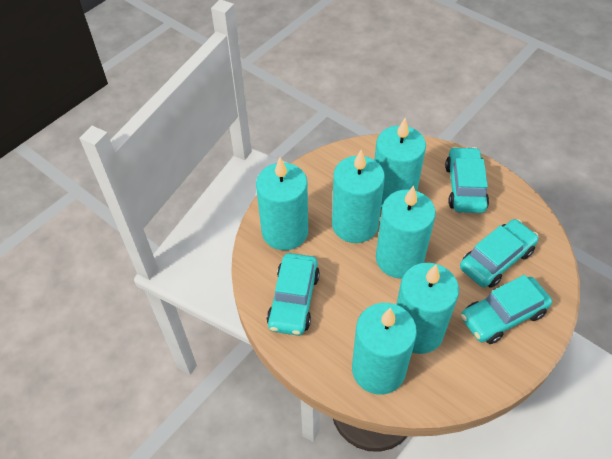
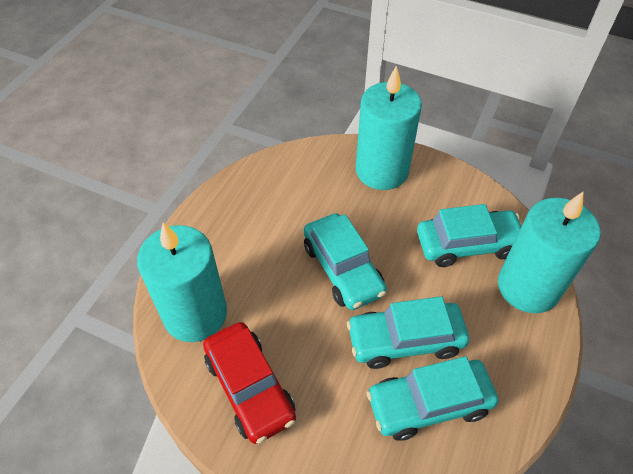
red car: 0 -> 1
turquoise candle: 6 -> 3

